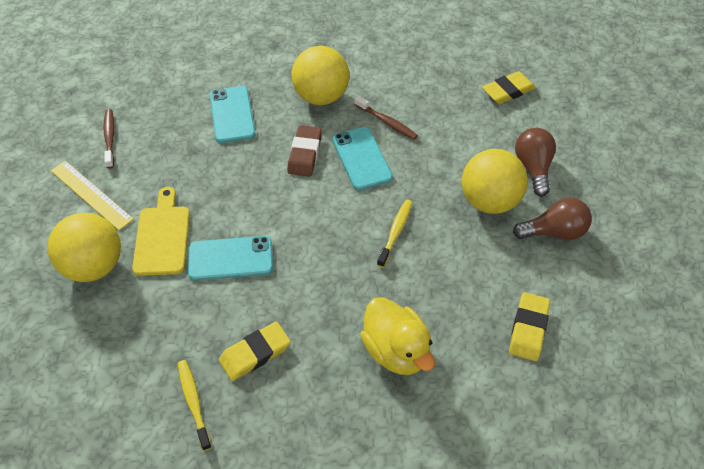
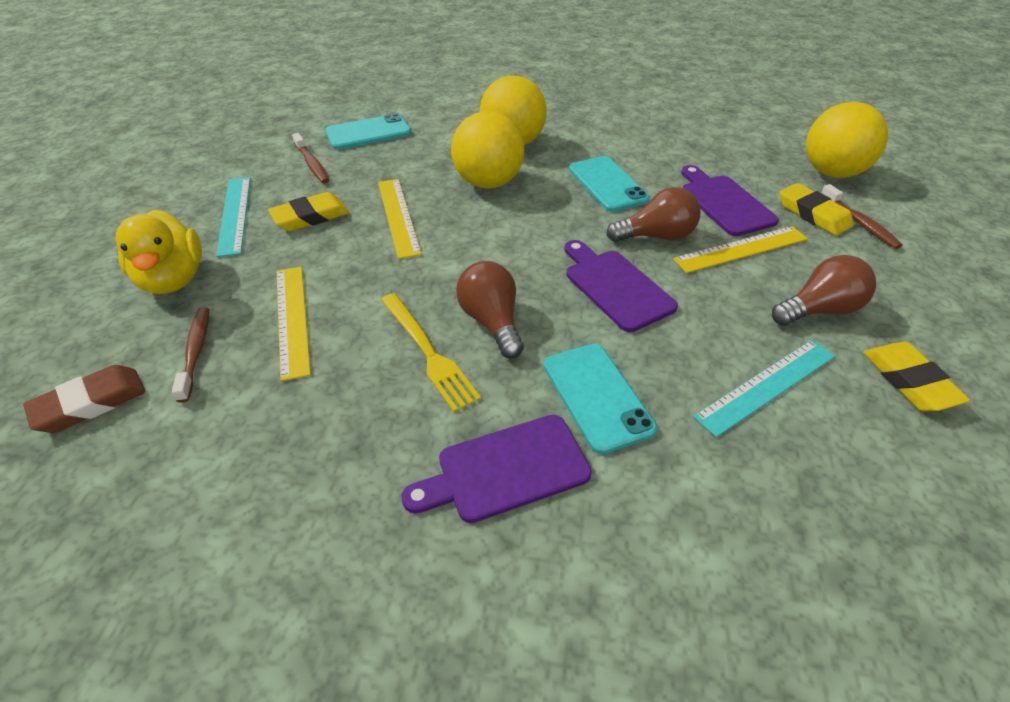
brown light bulb: 2 -> 3
brown toothbrush: 2 -> 3
purple cutting board: 0 -> 3
turquoise ruler: 0 -> 2
yellow cutting board: 1 -> 0
yellow fork: 0 -> 1
yellow ruler: 1 -> 3
yellow toothbrush: 2 -> 0

